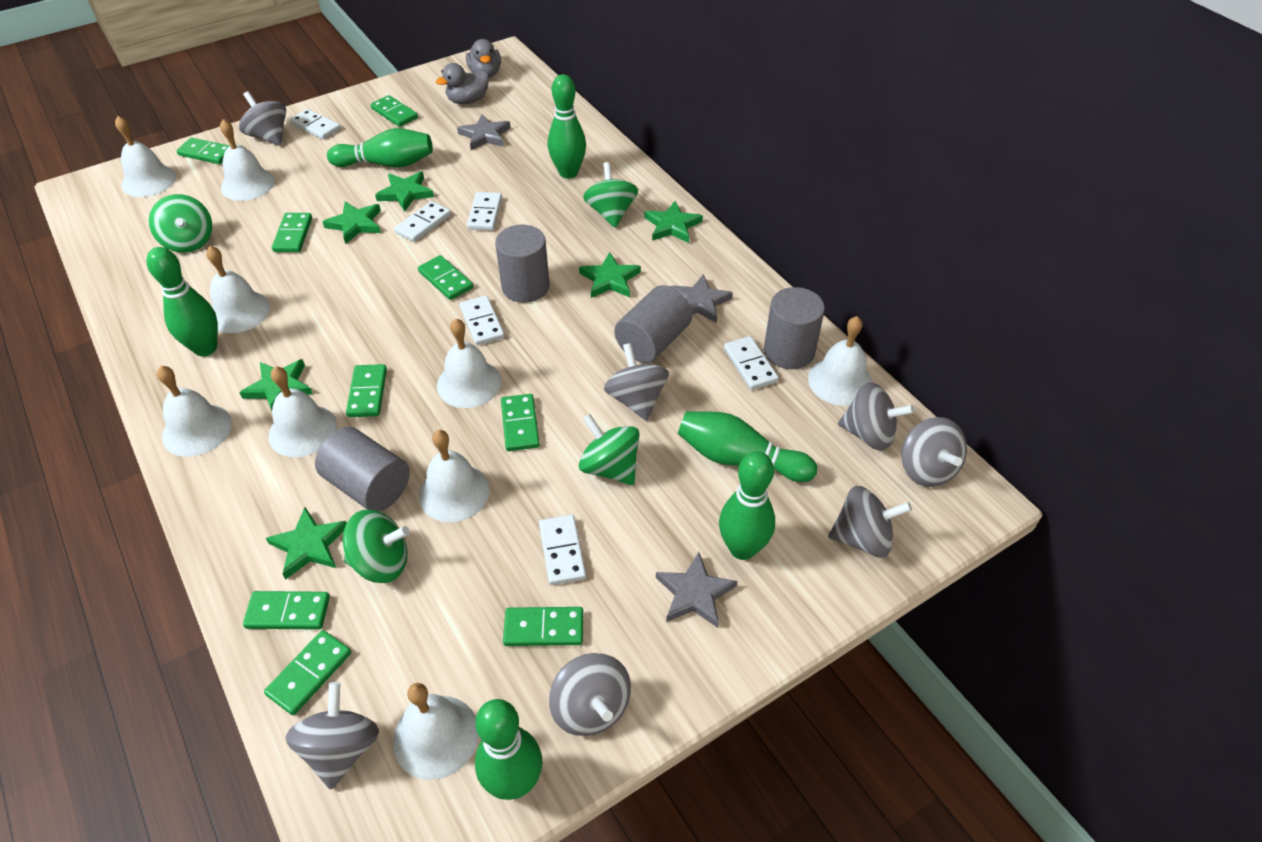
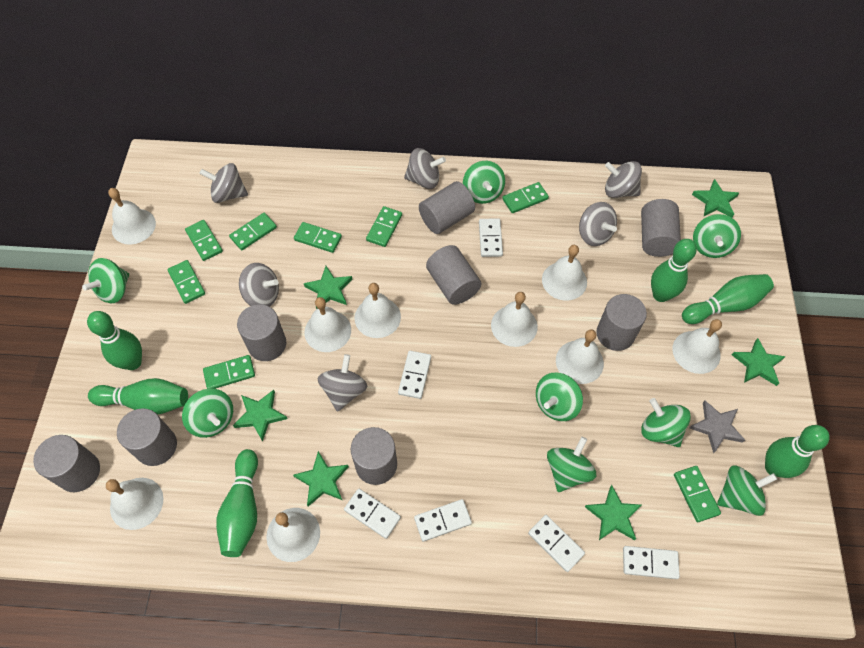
green domino: 9 -> 8
green spinning top: 4 -> 8
grey cylinder: 4 -> 8
grey duck: 2 -> 0
grey spinning top: 7 -> 6
grey star: 3 -> 1

